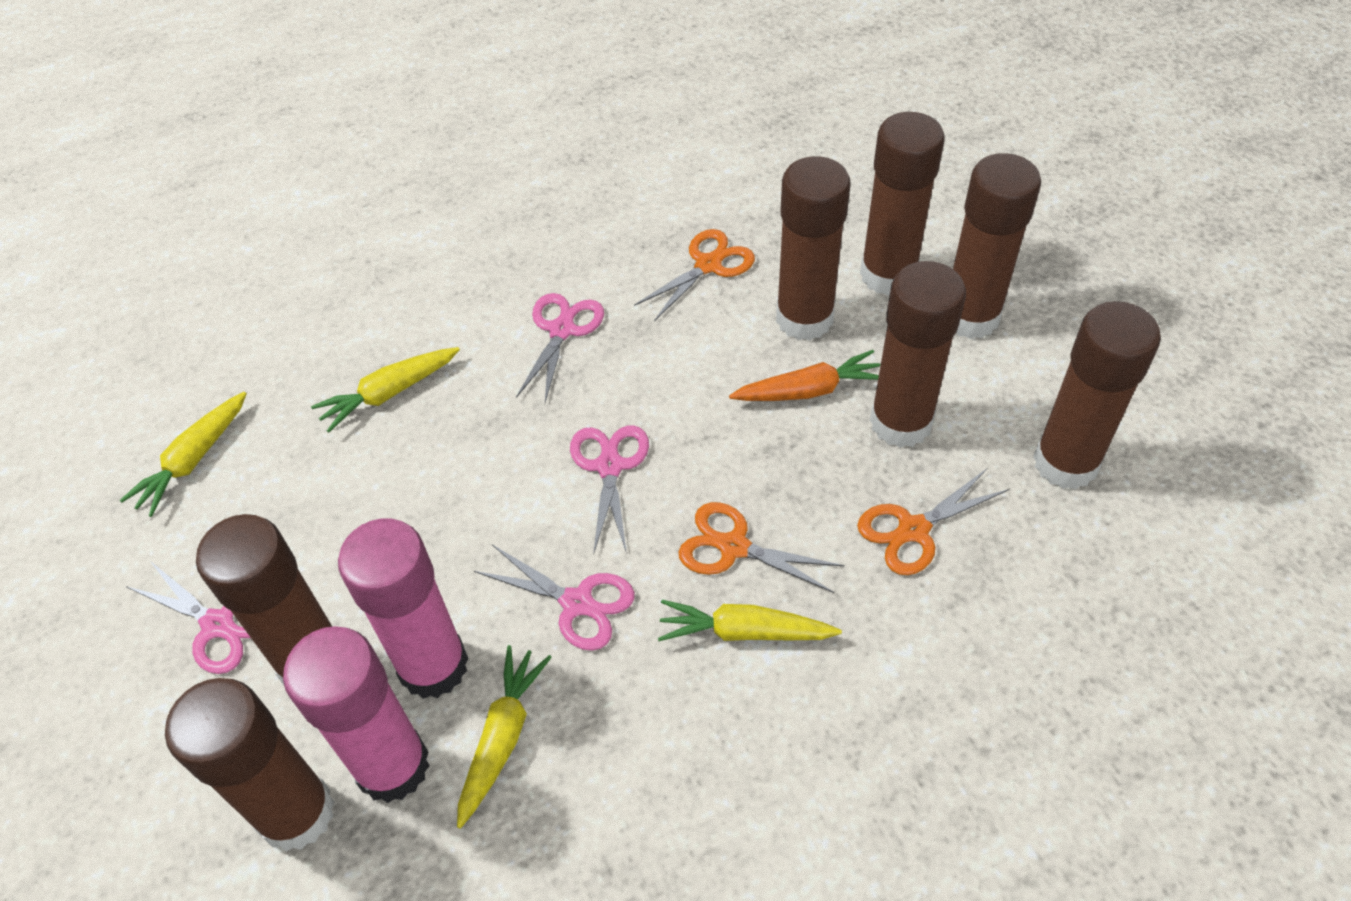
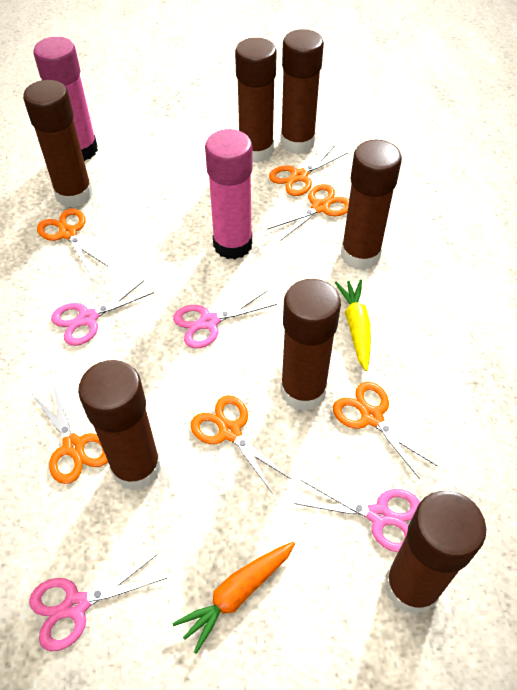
orange scissors: 3 -> 6
yellow carrot: 4 -> 1

